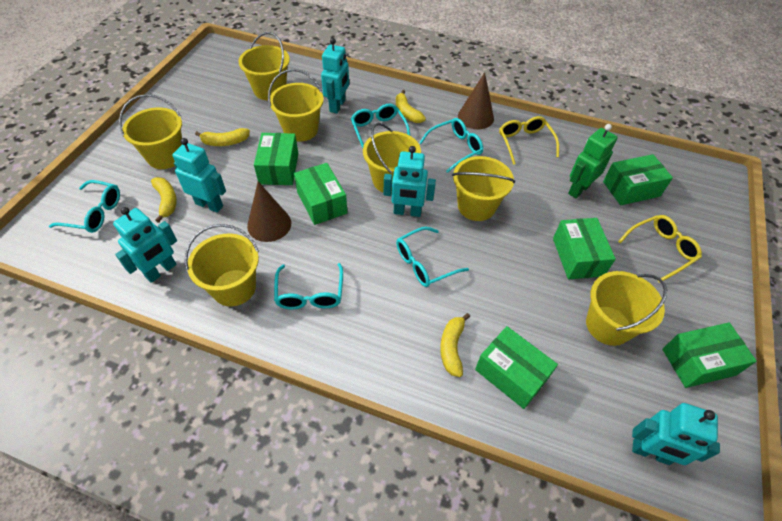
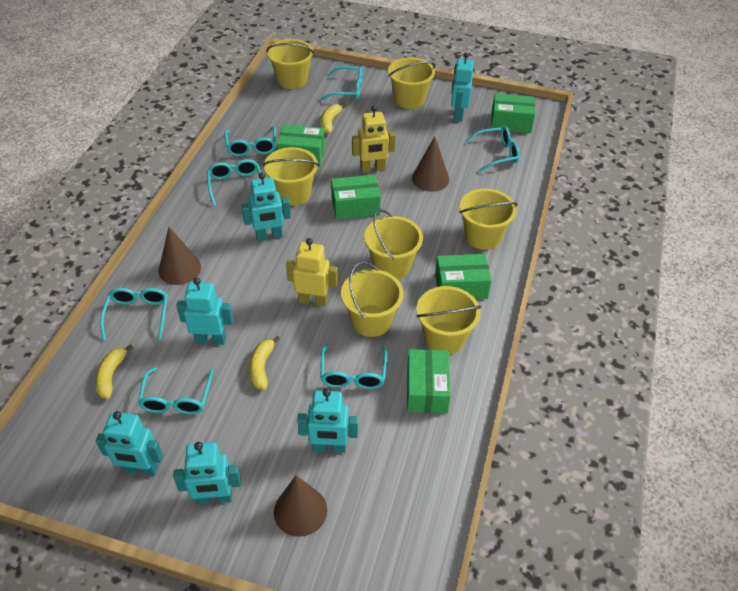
brown cone: 2 -> 3
green box: 6 -> 5
green robot: 1 -> 0
turquoise glasses: 5 -> 7
turquoise robot: 5 -> 6
yellow banana: 4 -> 3
yellow glasses: 2 -> 0
yellow robot: 0 -> 2

